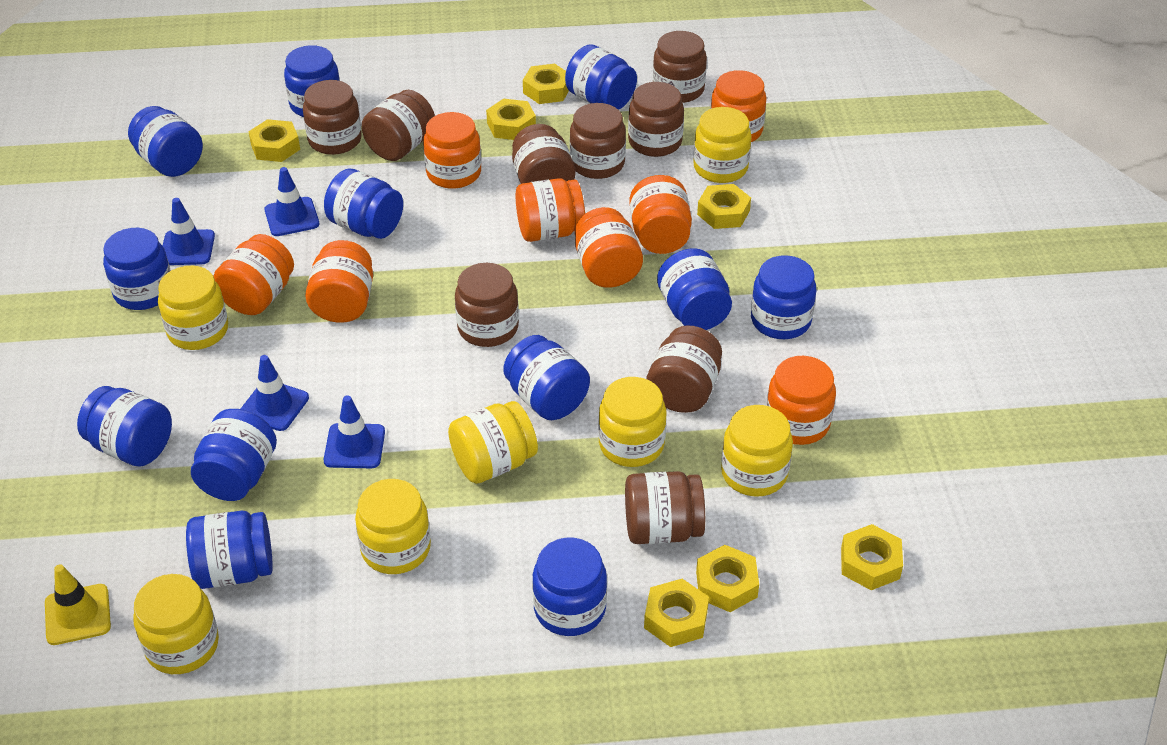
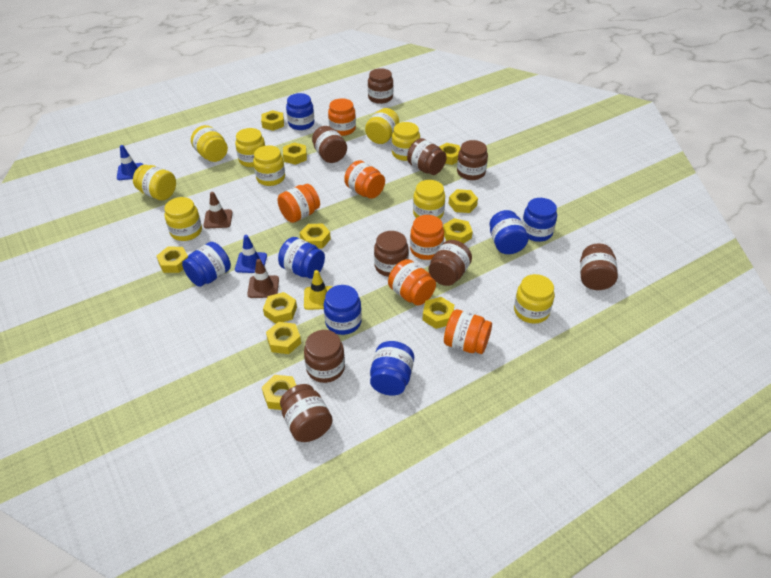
blue jar: 12 -> 7
blue traffic cone: 4 -> 2
brown traffic cone: 0 -> 2
orange jar: 8 -> 6
yellow jar: 7 -> 9
yellow nut: 7 -> 11

